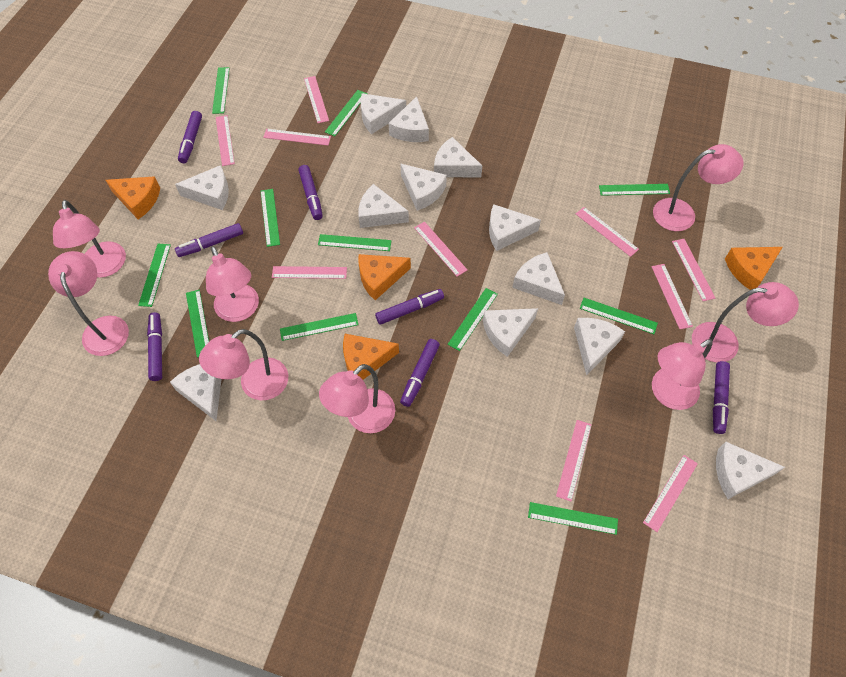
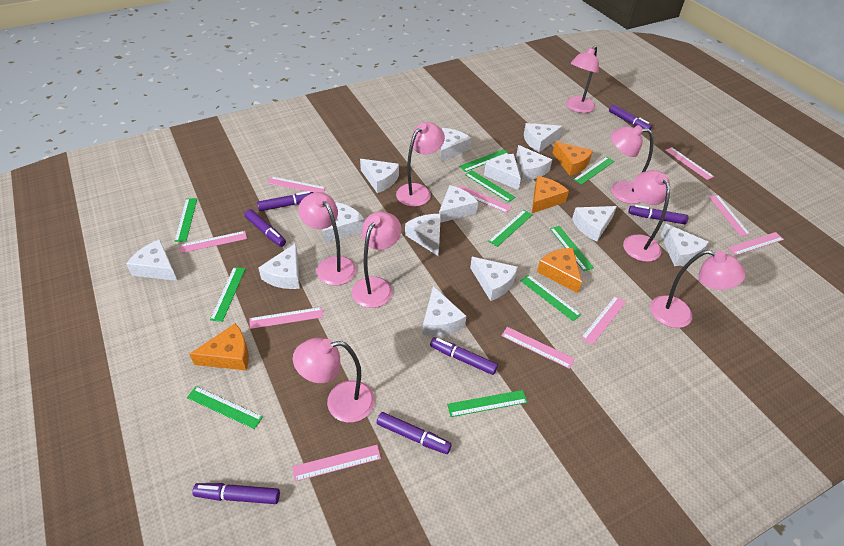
green ruler: 11 -> 10
white cheese: 12 -> 14

